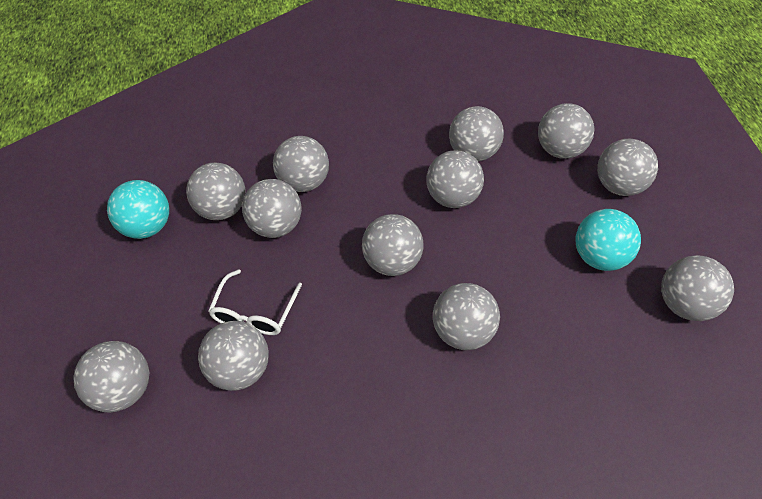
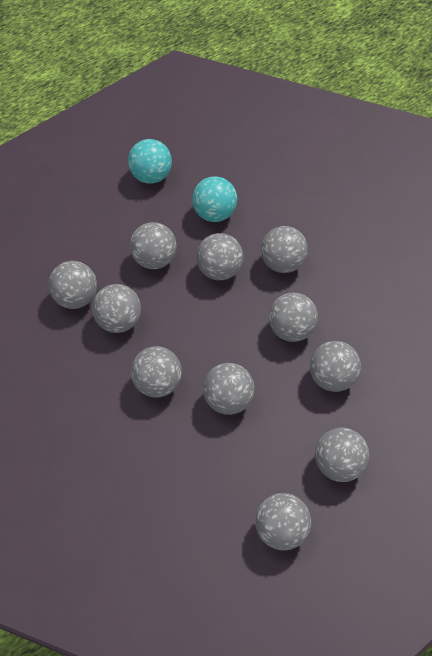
grey ball: 12 -> 11
white glasses: 1 -> 0

